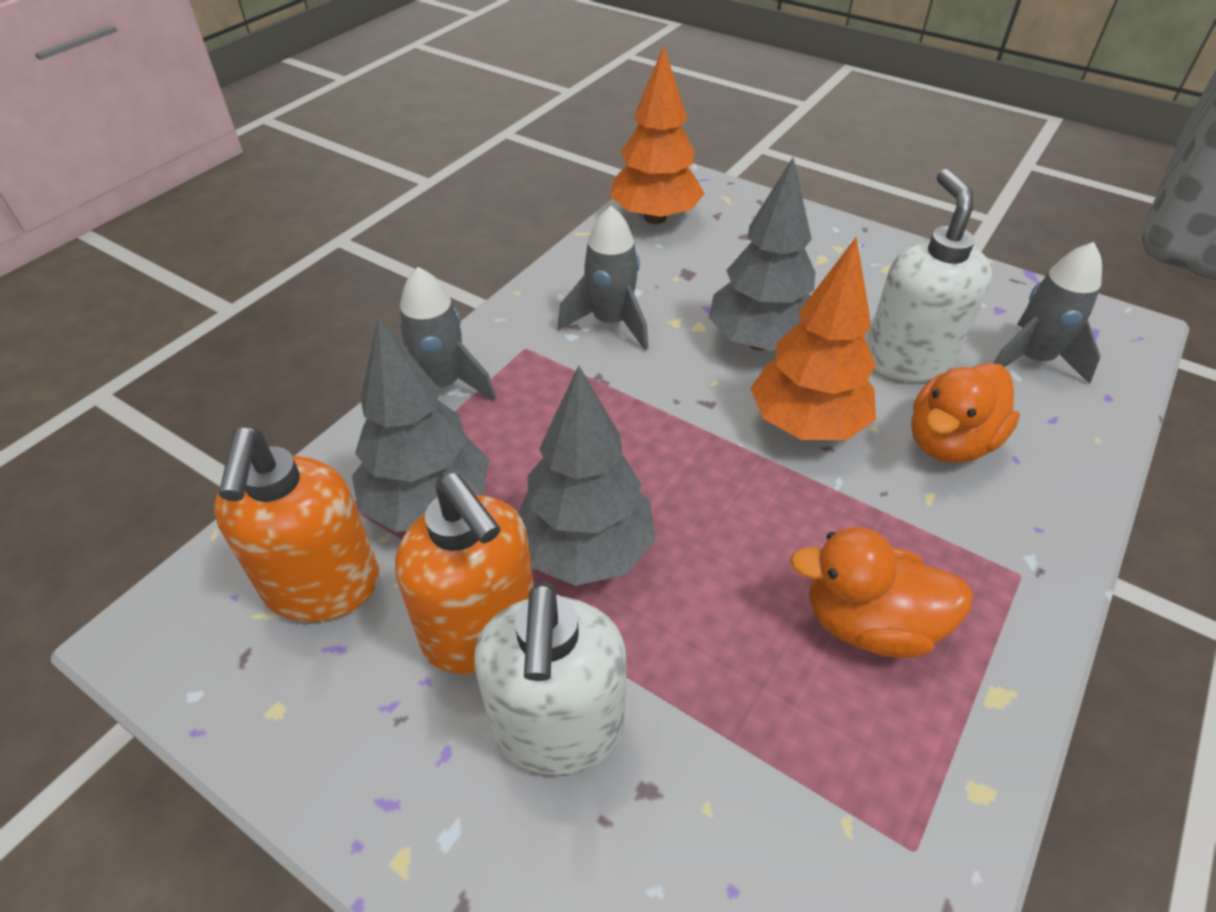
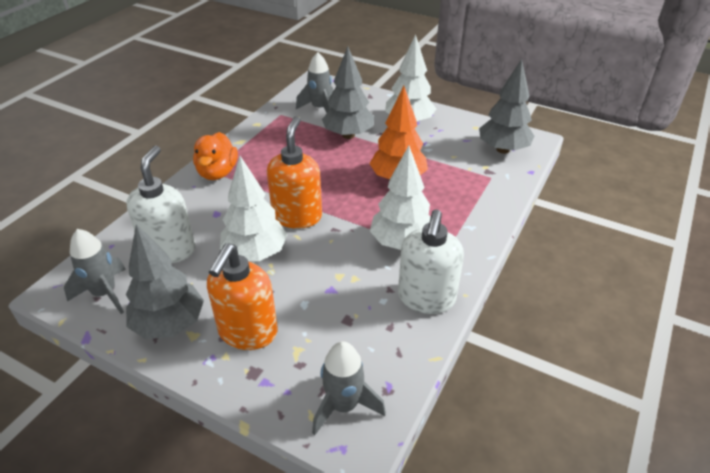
orange duck: 2 -> 1
orange tree: 2 -> 1
white tree: 0 -> 3

